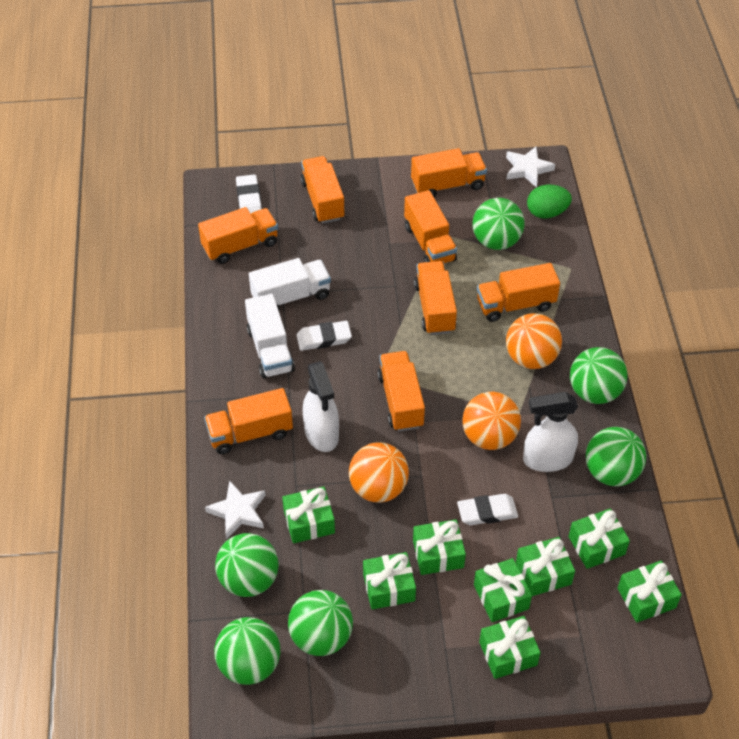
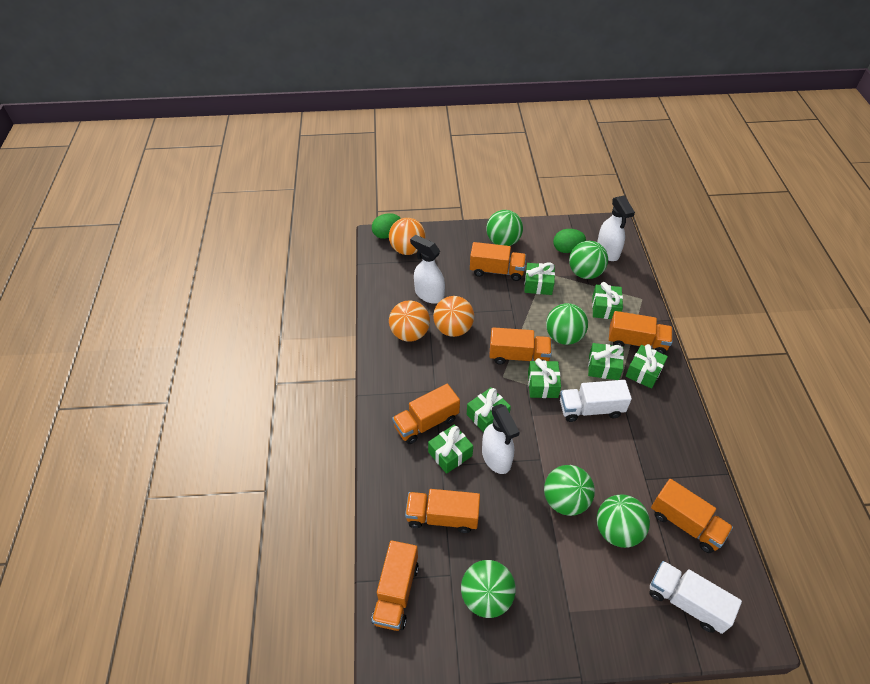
green egg: 1 -> 2
green gift: 8 -> 7
orange truck: 8 -> 7
white eraser: 3 -> 0
white spray bottle: 2 -> 3
white star: 2 -> 0

